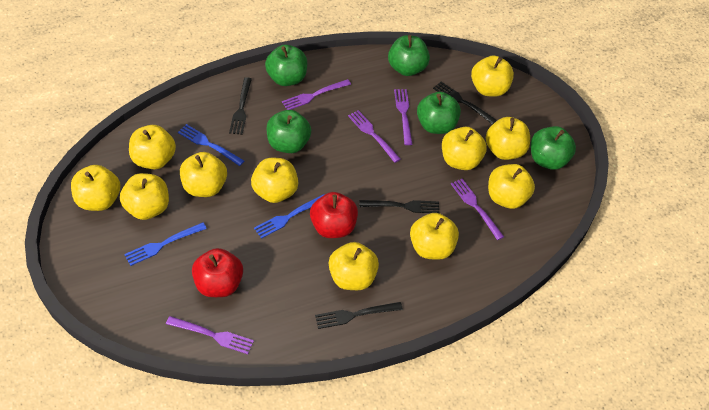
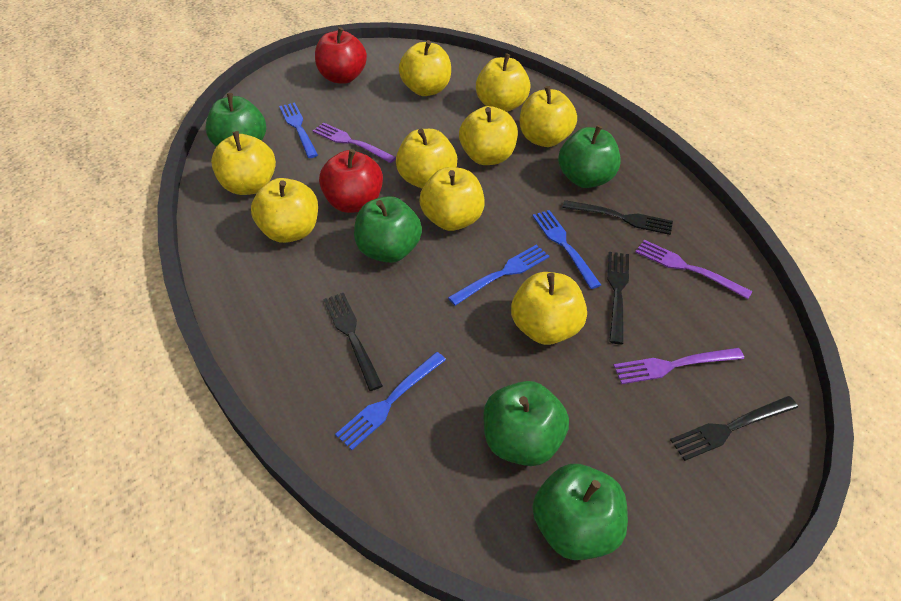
blue fork: 3 -> 4
purple fork: 5 -> 3
yellow apple: 11 -> 9

